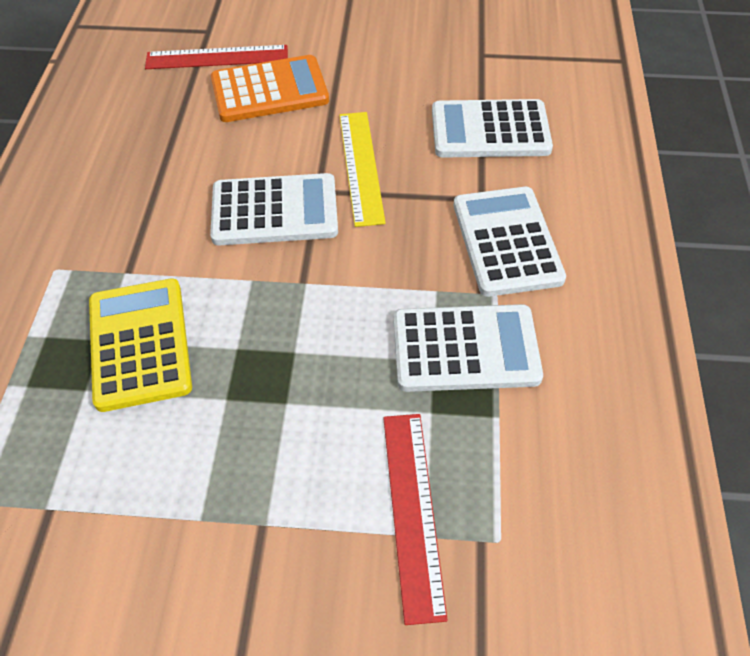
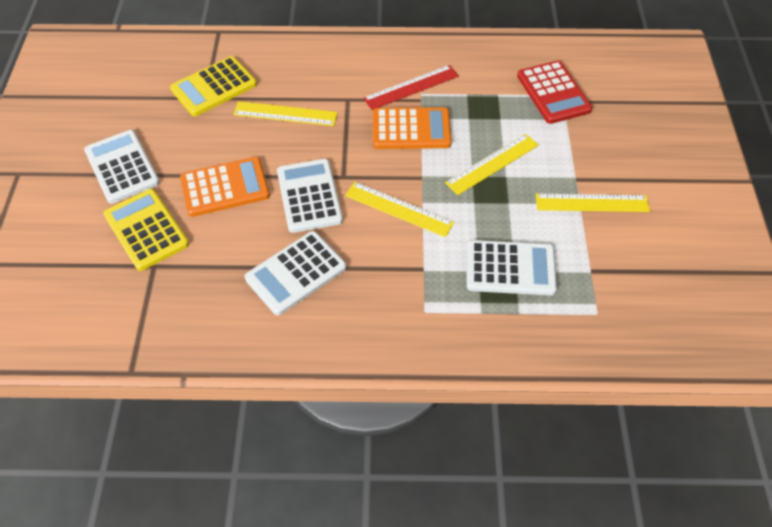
orange calculator: 1 -> 2
red calculator: 0 -> 1
red ruler: 2 -> 1
yellow calculator: 1 -> 2
yellow ruler: 1 -> 4

